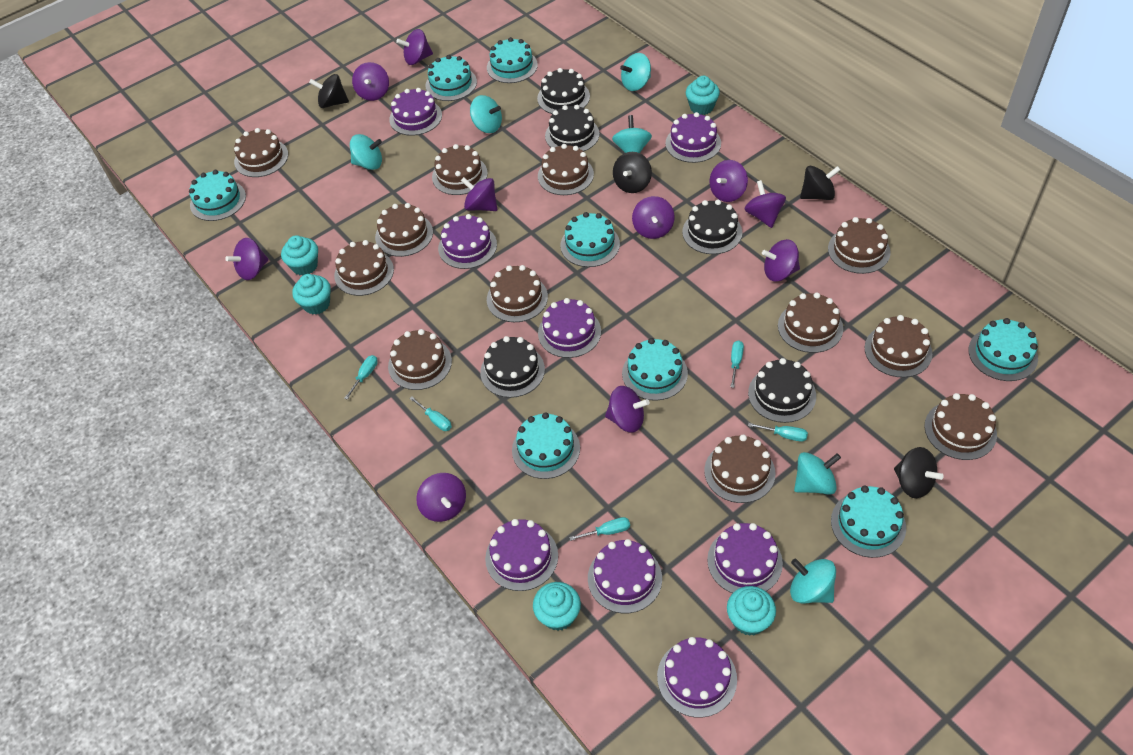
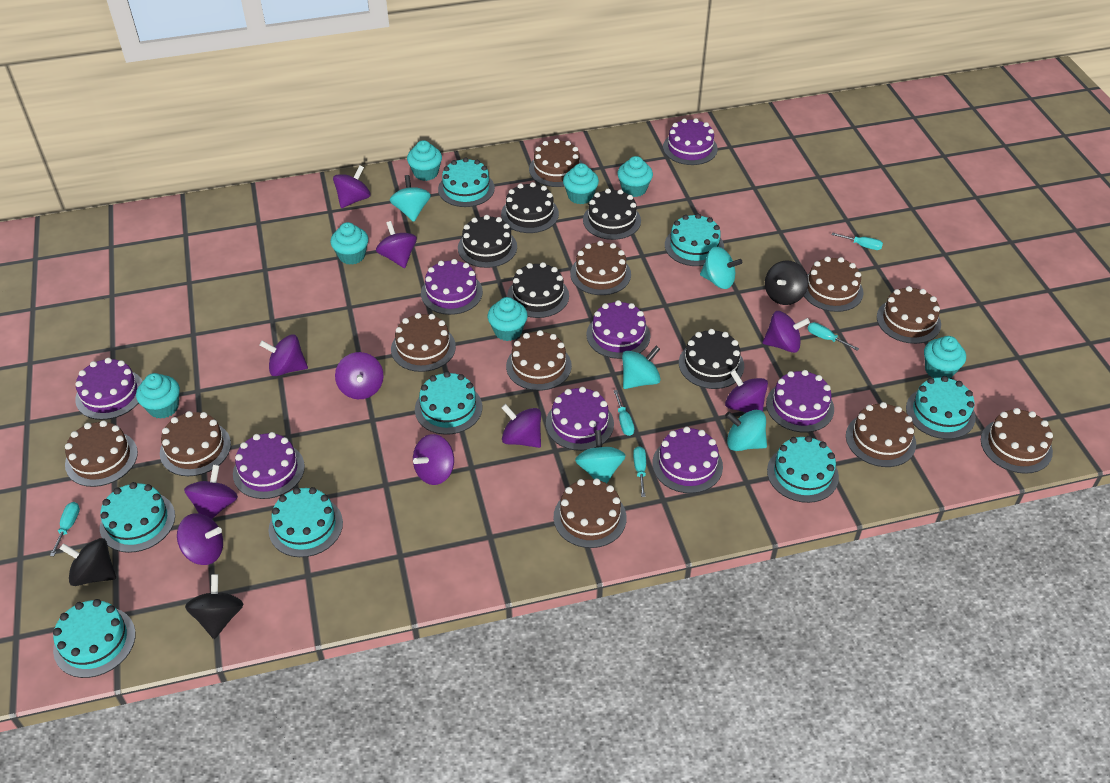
black spinning top: 4 -> 3
brown cake: 12 -> 11
turquoise cupcake: 5 -> 7
turquoise spinning top: 6 -> 5

